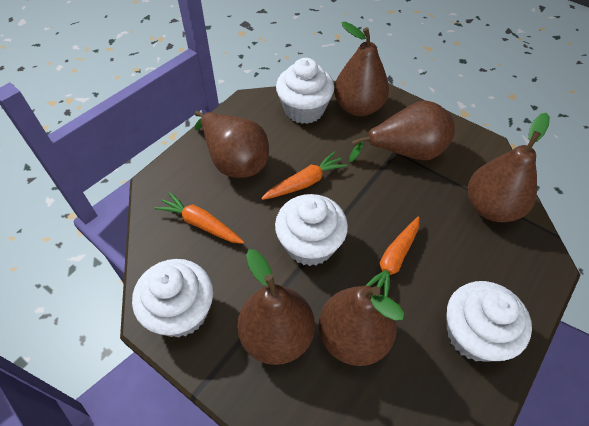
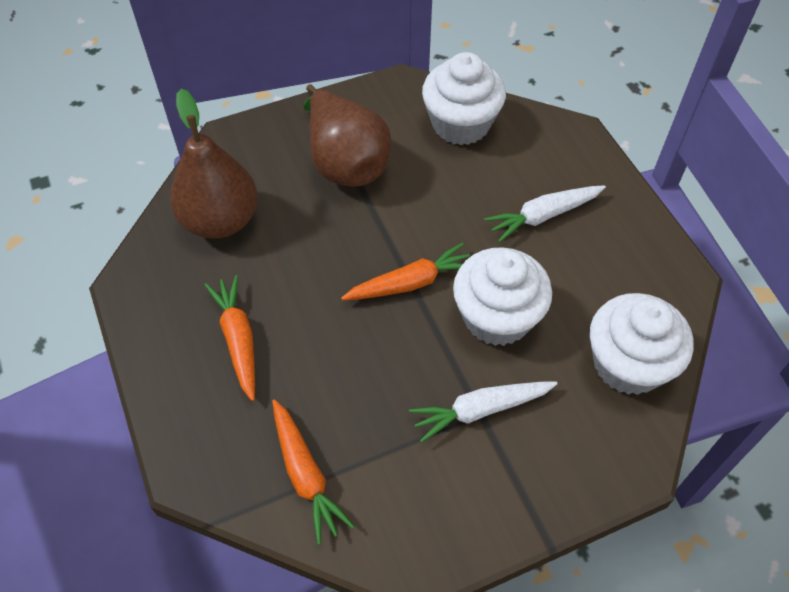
brown pear: 6 -> 2
white carrot: 0 -> 2
white cupcake: 4 -> 3

